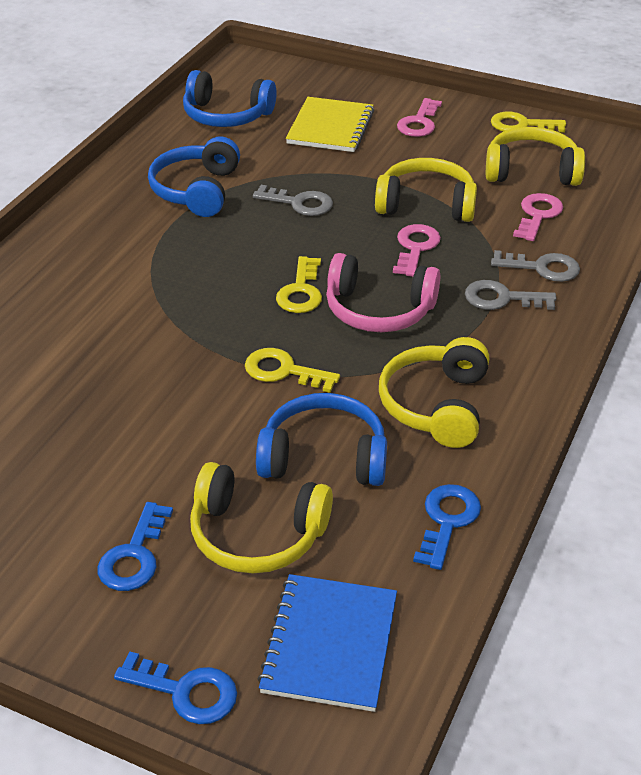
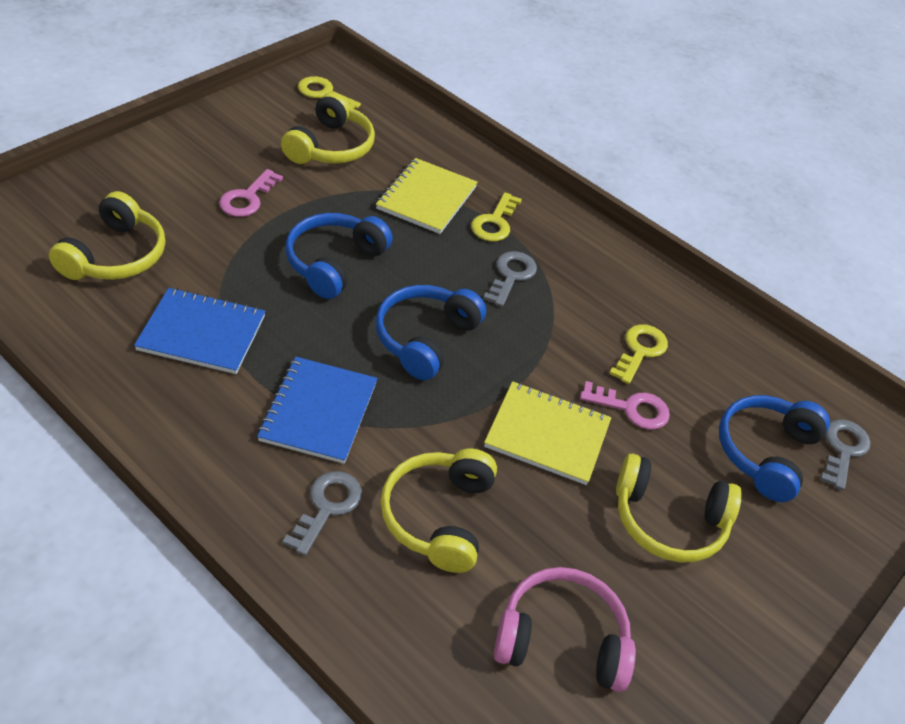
blue key: 3 -> 0
blue notebook: 1 -> 2
pink key: 3 -> 2
yellow notebook: 1 -> 2

